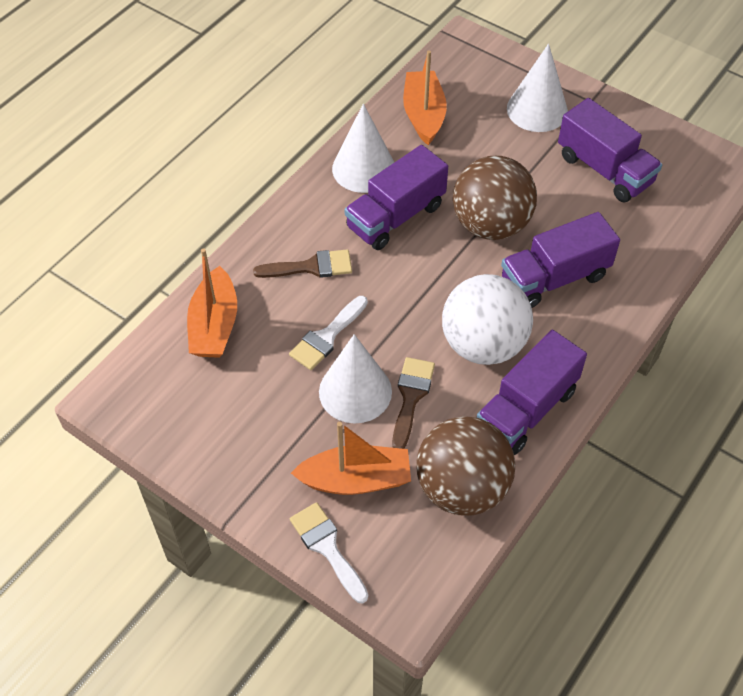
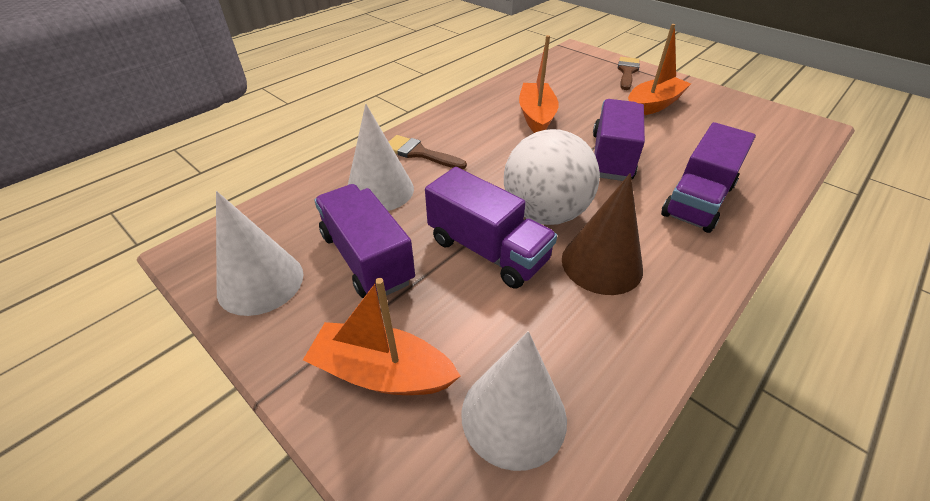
brown ball: 2 -> 0
brown cone: 0 -> 1
white brush: 2 -> 0

